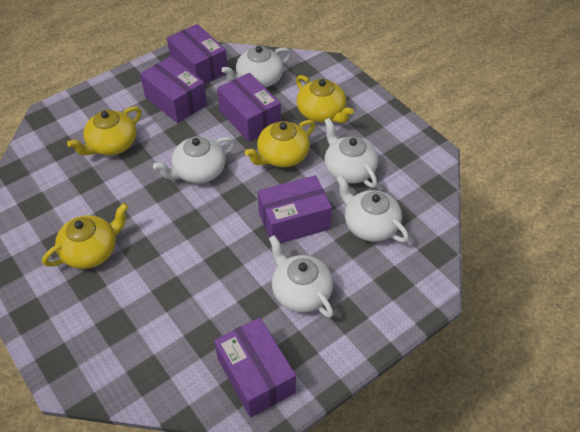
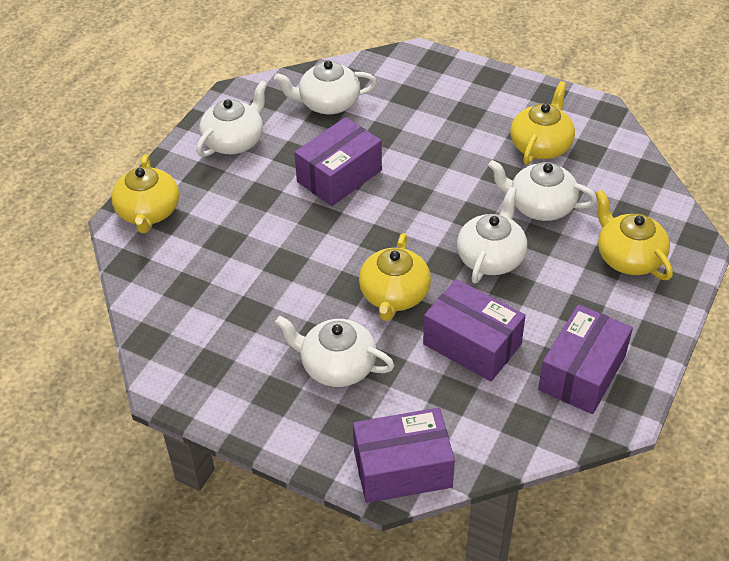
purple box: 5 -> 4

